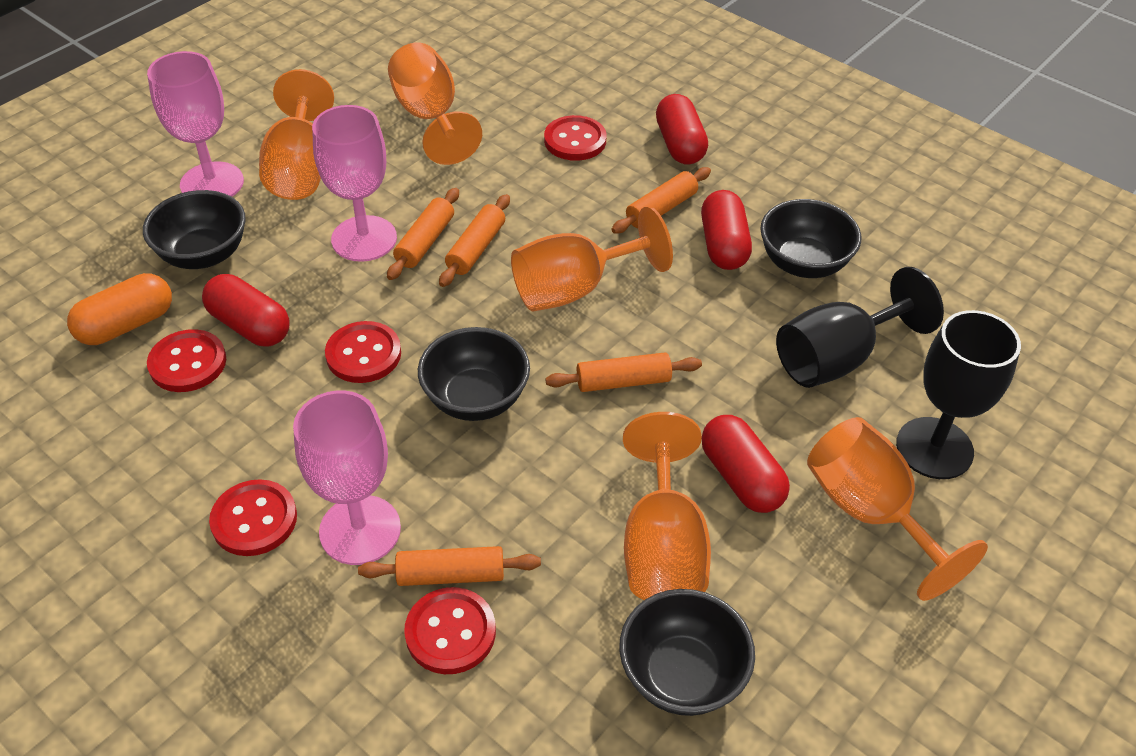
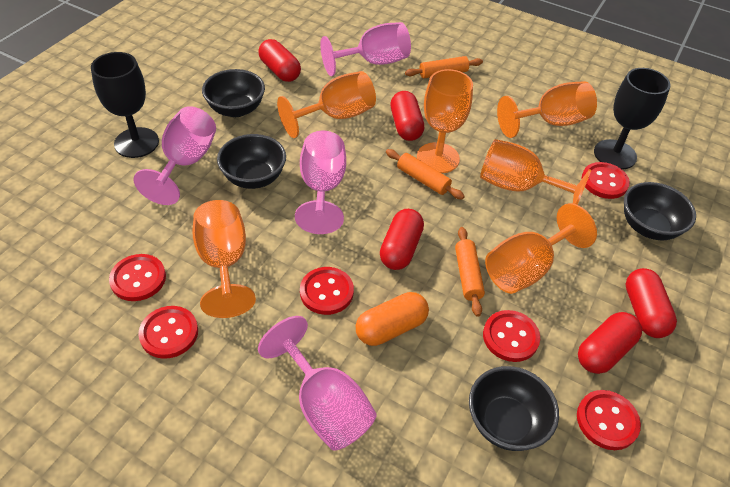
orange goblet: 5 -> 6
orange rolling pin: 5 -> 3
pink goblet: 3 -> 4
red button: 5 -> 6
red capsule: 4 -> 5

